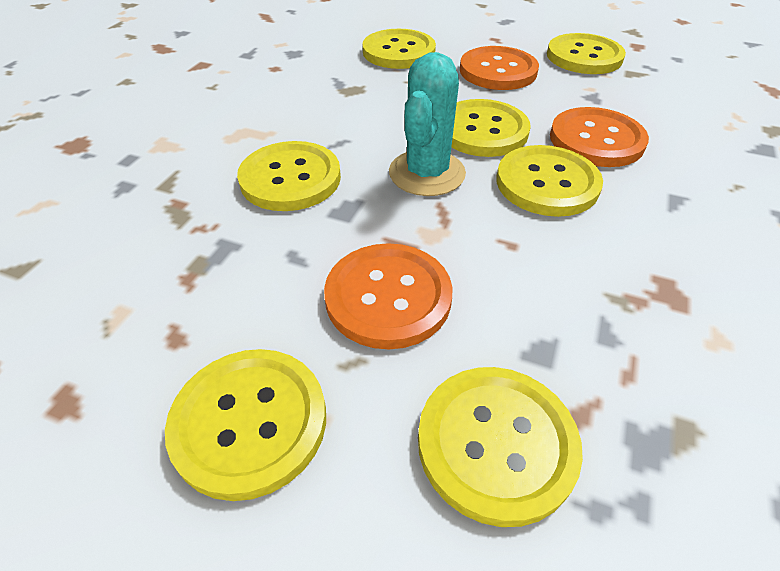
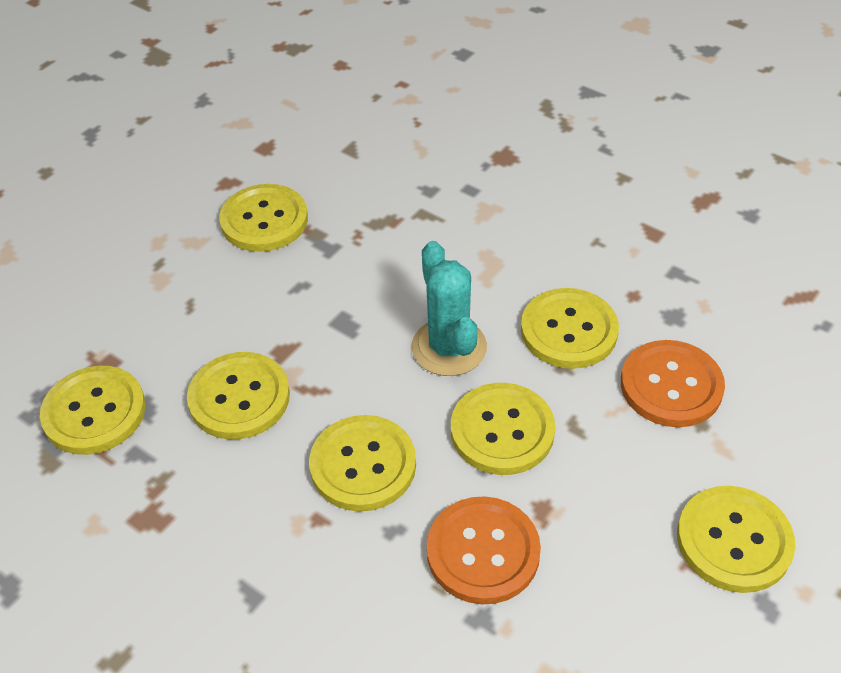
orange button: 3 -> 2

